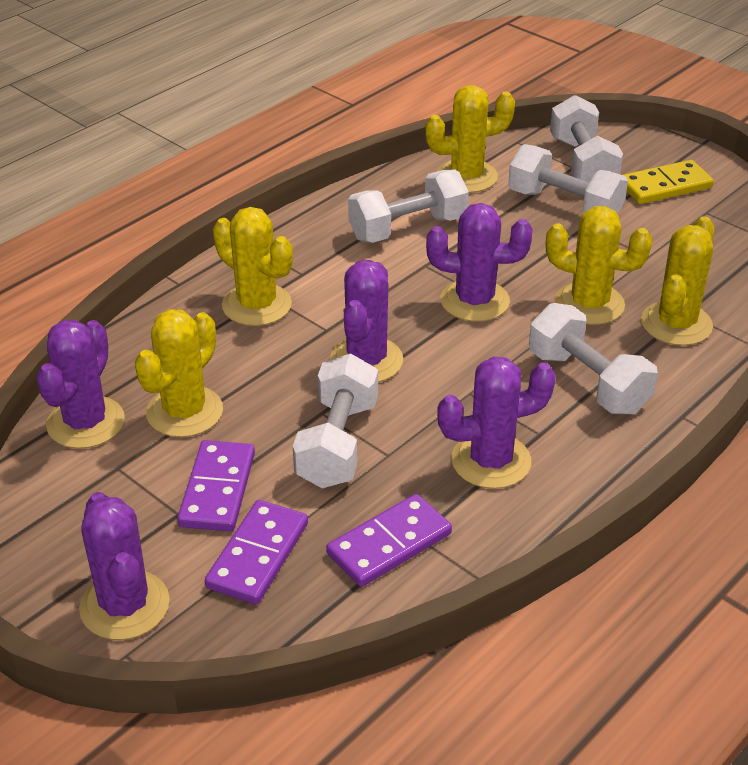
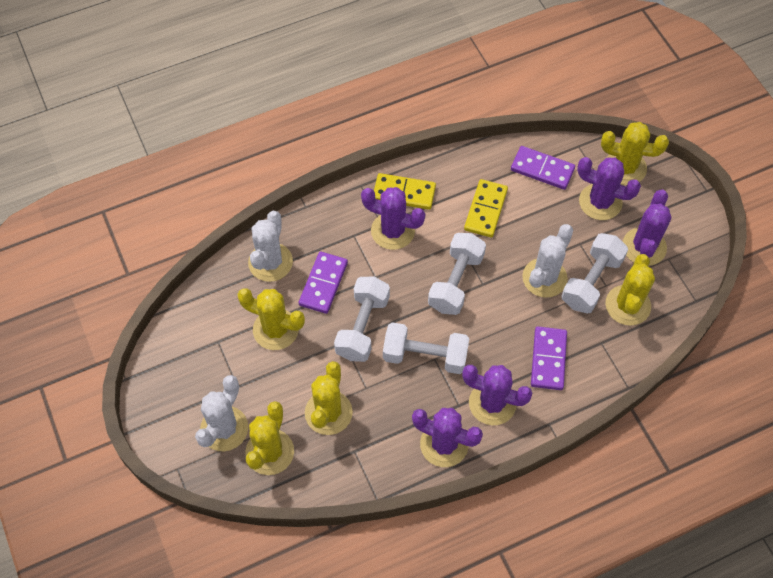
white cactus: 0 -> 3
white dumbbell: 5 -> 4
yellow domino: 1 -> 2

